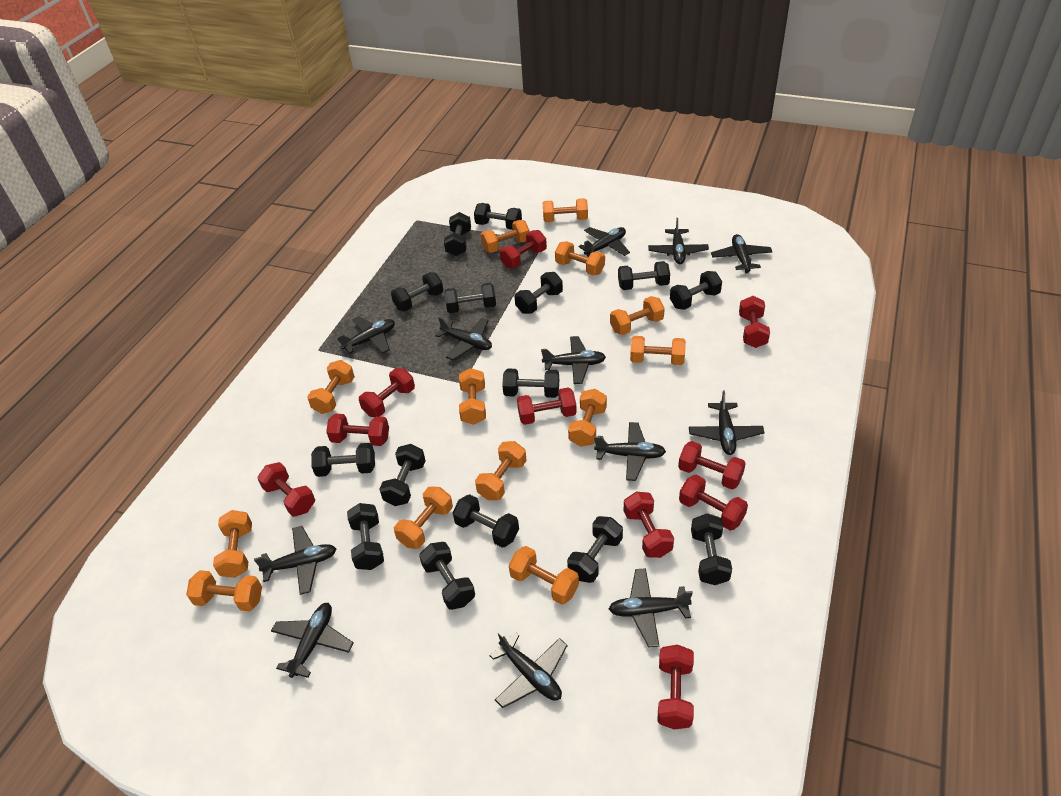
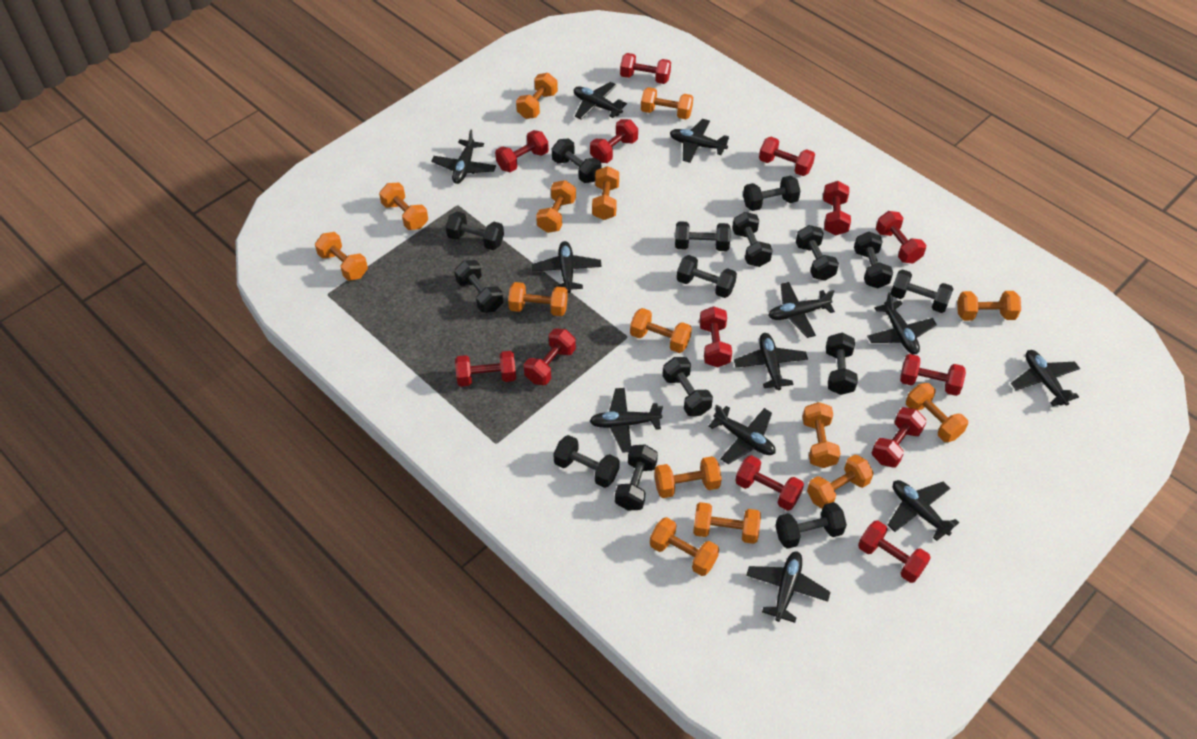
orange dumbbell: 13 -> 15
red dumbbell: 10 -> 13

